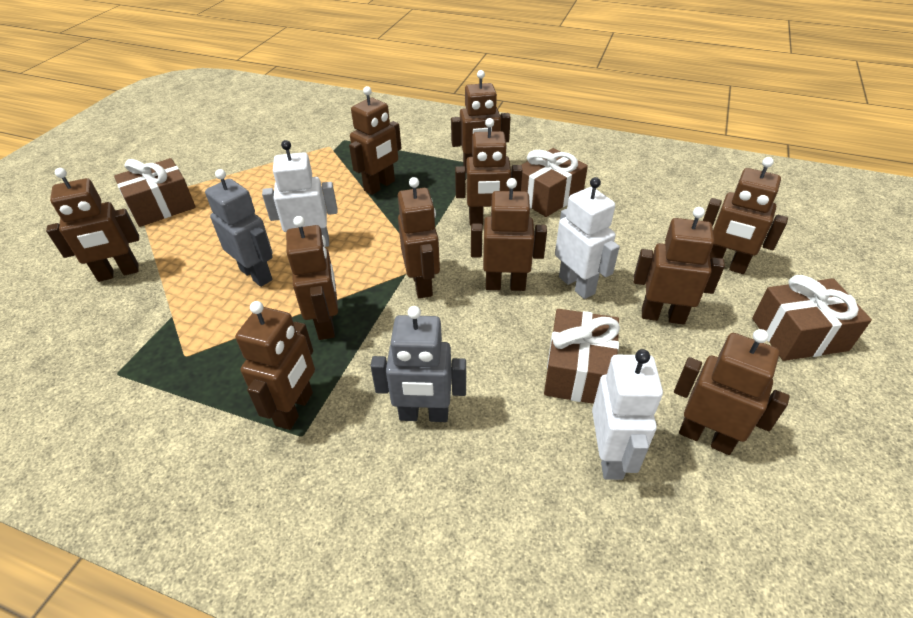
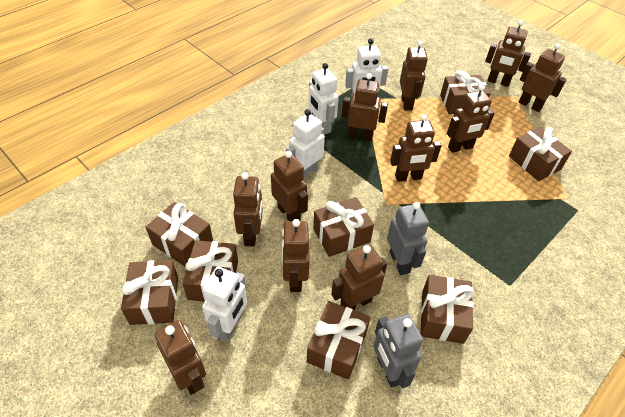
brown gift: 4 -> 8
white robot: 3 -> 4

